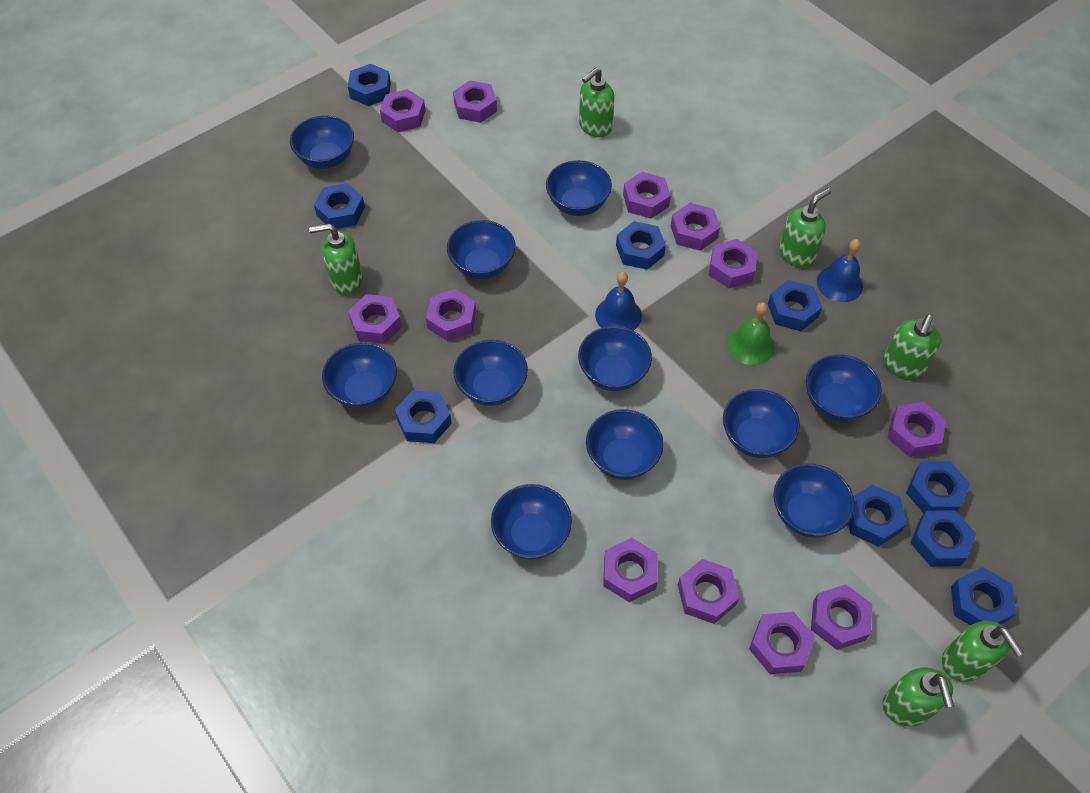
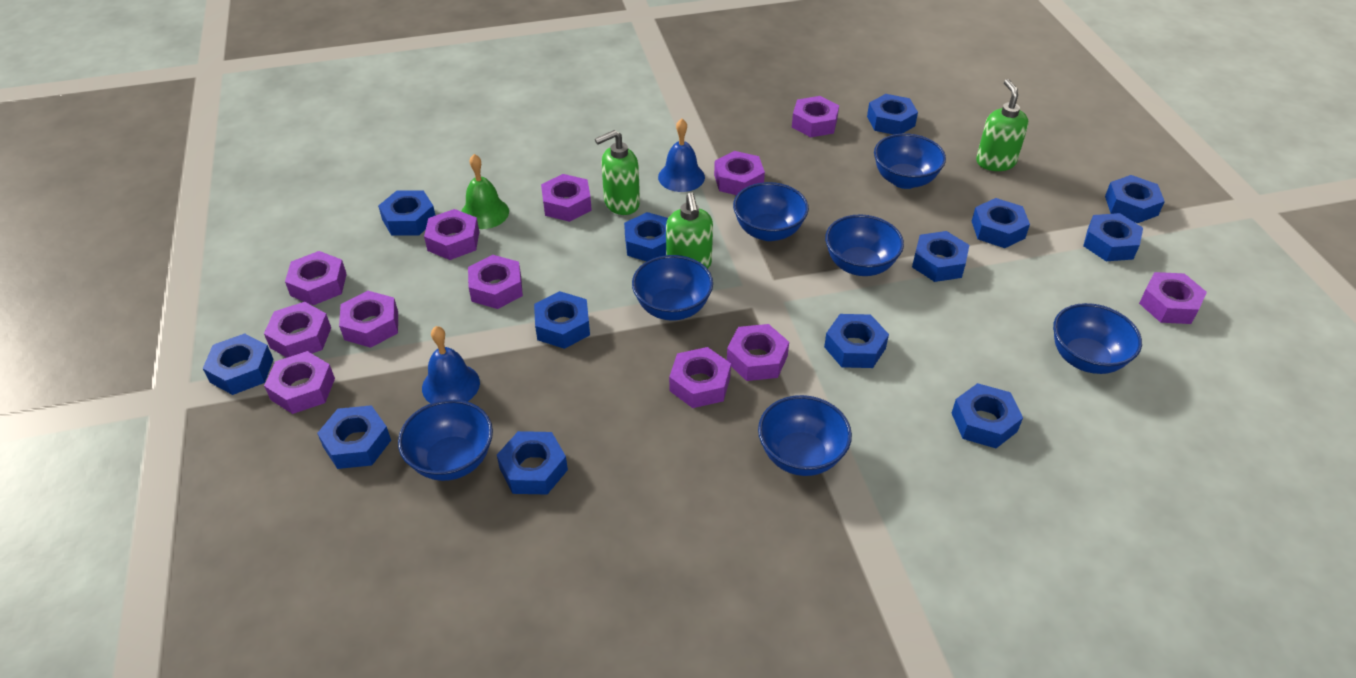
blue bowl: 11 -> 7
blue nut: 9 -> 13
green soap dispenser: 6 -> 3

